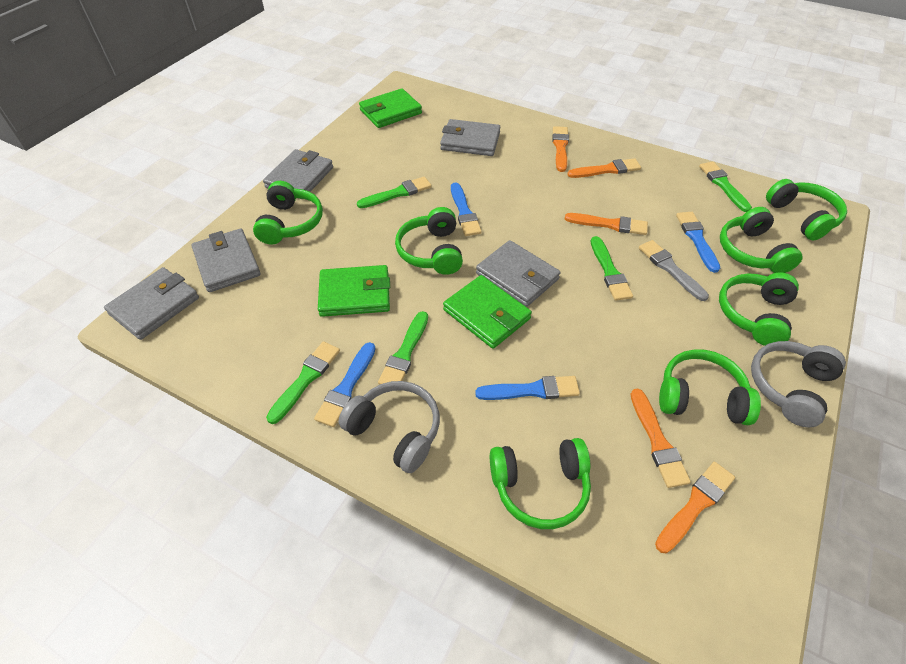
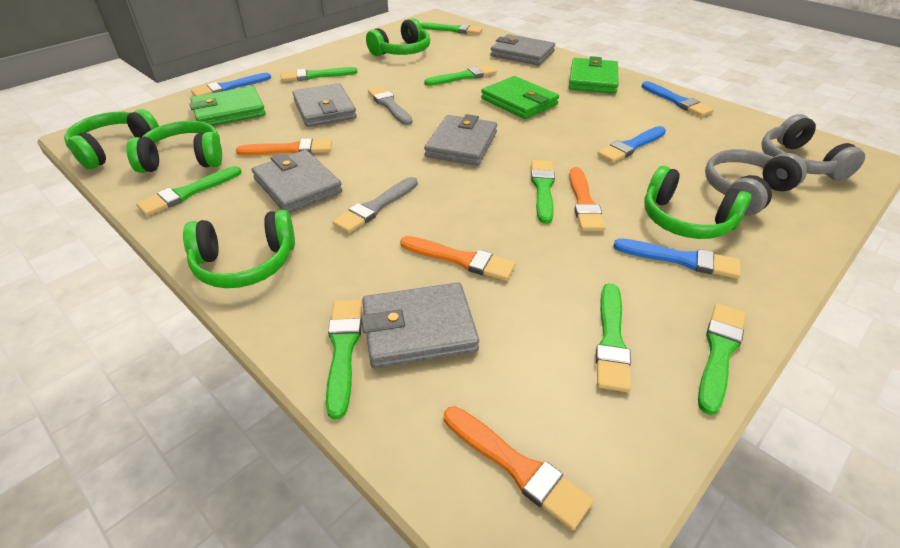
green brush: 5 -> 8
green headphones: 7 -> 5
grey brush: 1 -> 2
orange brush: 5 -> 4

